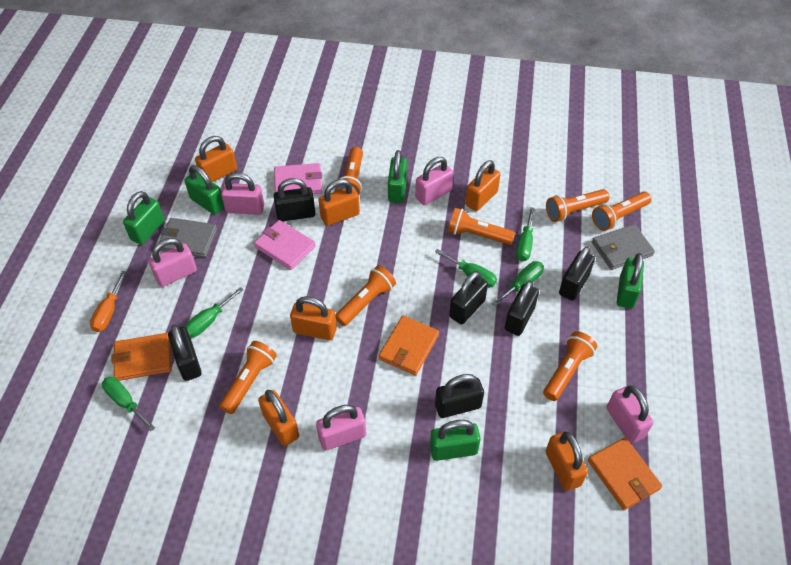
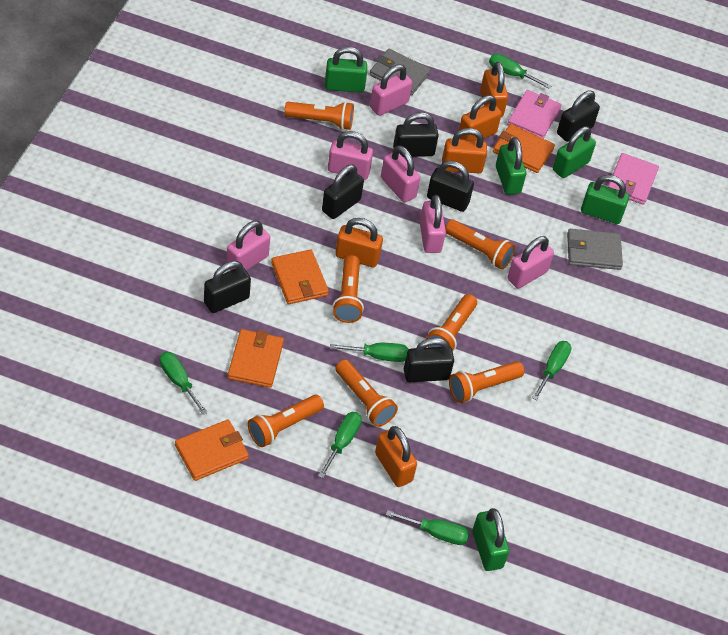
green screwdriver: 5 -> 6
orange padlock: 6 -> 5
orange screwdriver: 1 -> 0
orange wallet: 3 -> 4
pink padlock: 5 -> 6

